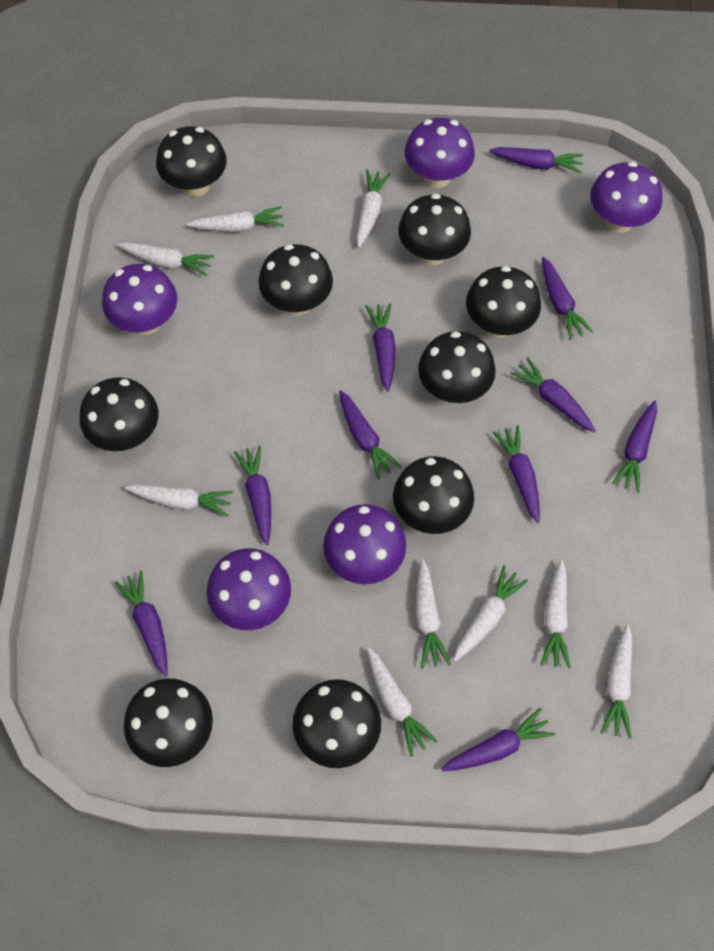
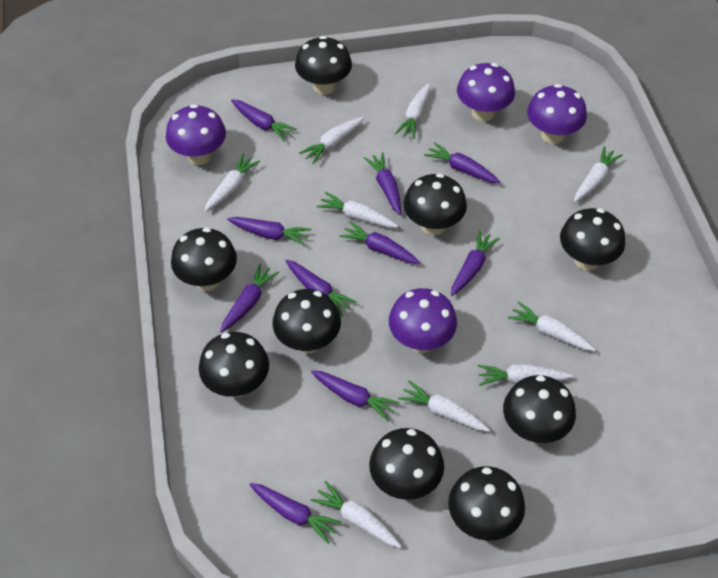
purple mushroom: 5 -> 4

